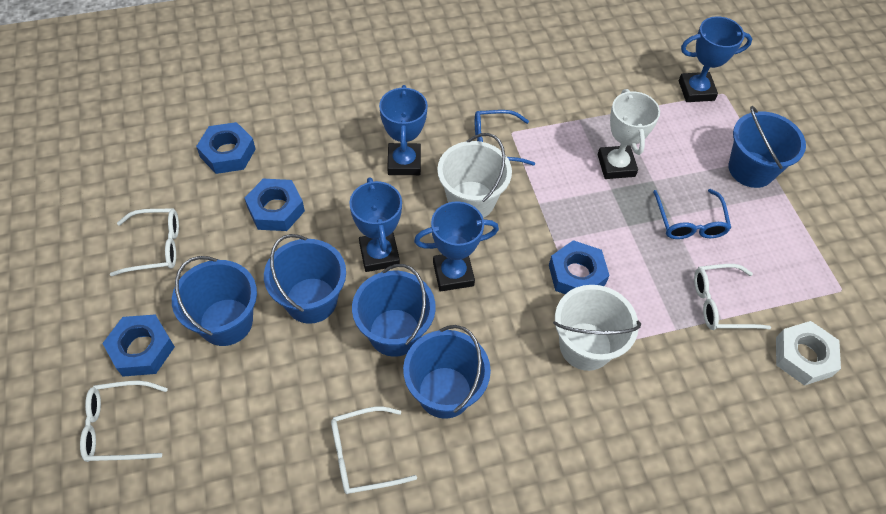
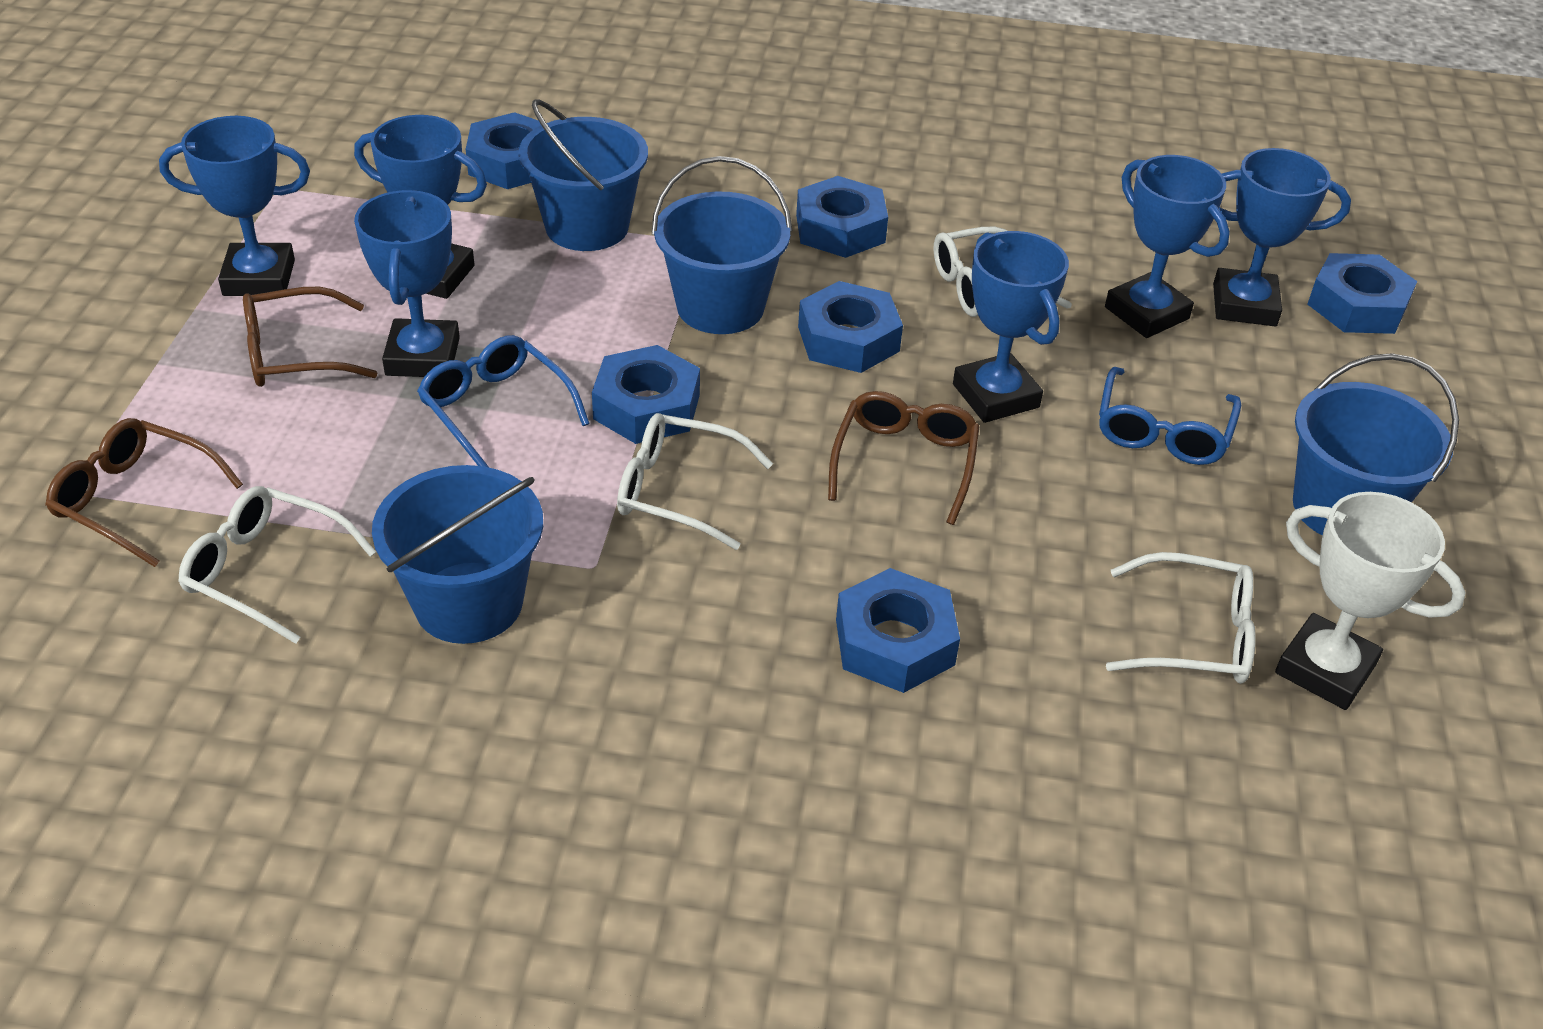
blue bucket: 5 -> 4
blue nut: 4 -> 6
blue trophy: 4 -> 6
brown glasses: 0 -> 3
white bucket: 2 -> 0
white nut: 1 -> 0

